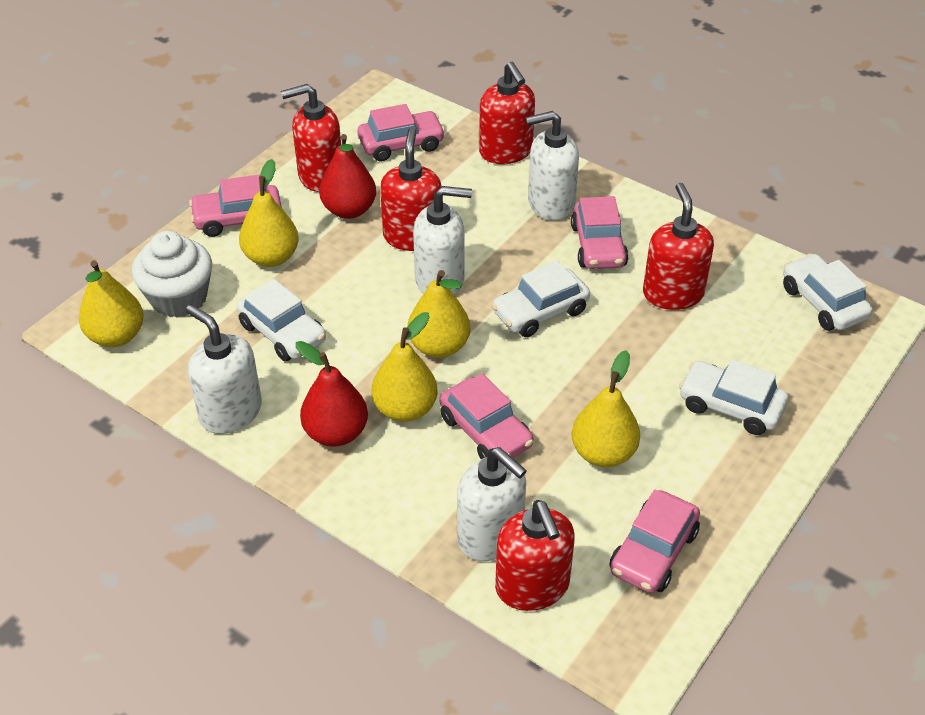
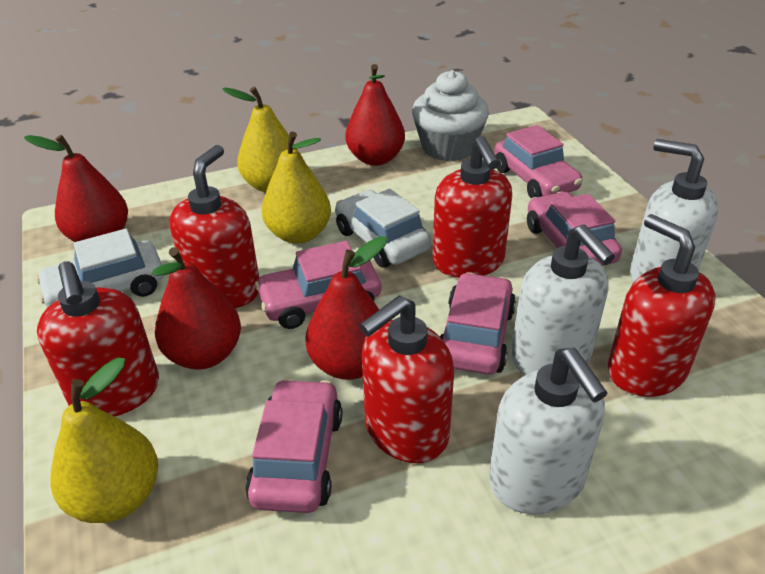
red pear: 2 -> 4
white car: 4 -> 2
white soap dispenser: 4 -> 3
yellow pear: 5 -> 3

